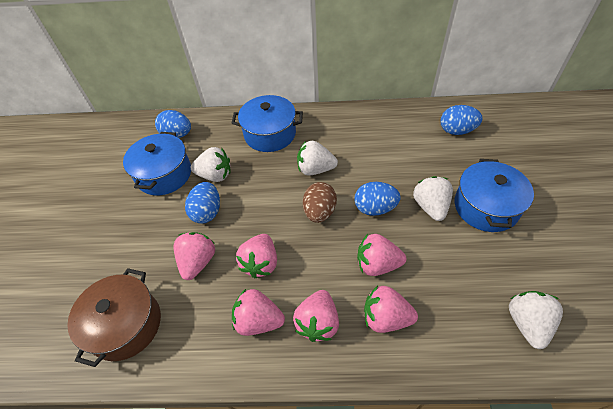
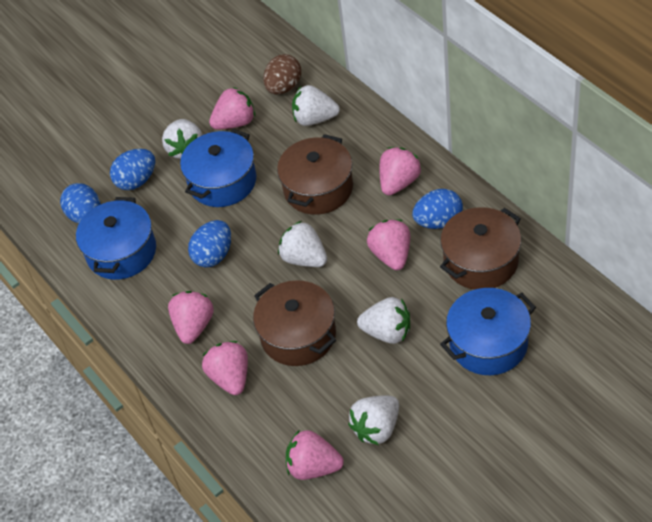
brown pot: 1 -> 3
white strawberry: 4 -> 5

